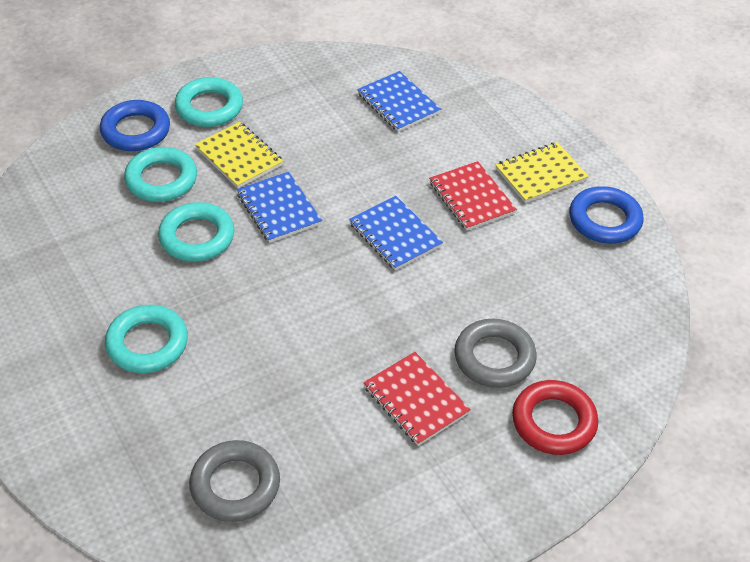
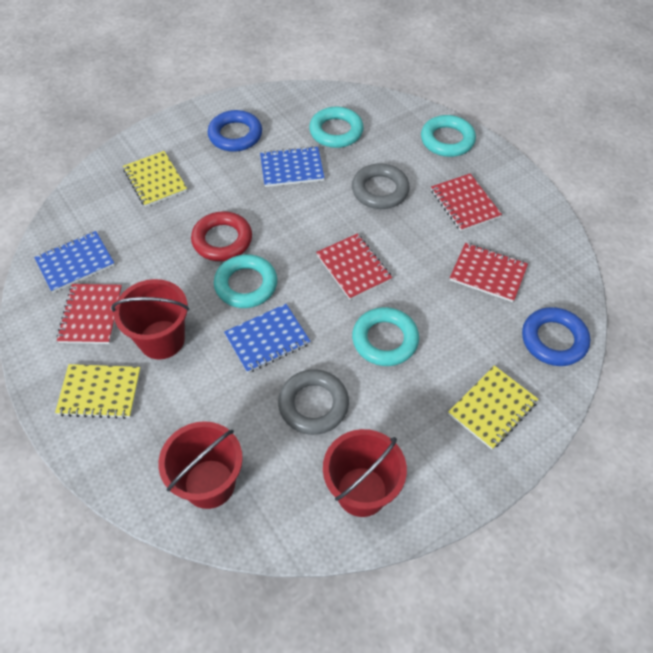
red bucket: 0 -> 3
red notebook: 2 -> 4
yellow notebook: 2 -> 3

